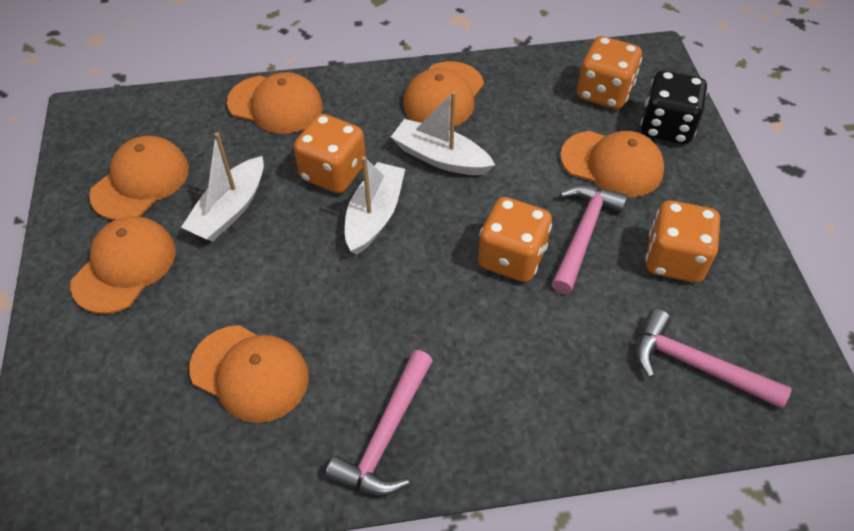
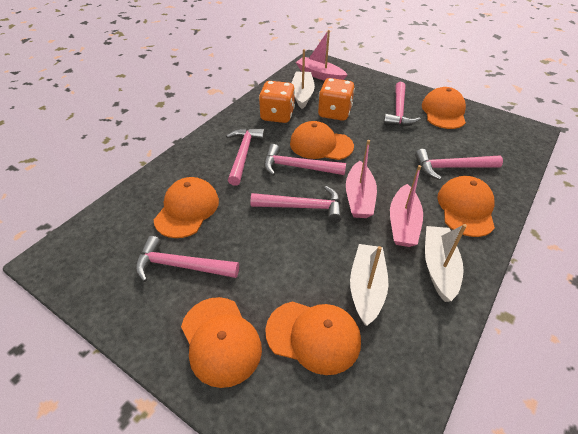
black dice: 1 -> 0
orange dice: 4 -> 2
pink boat: 0 -> 3
pink hammer: 3 -> 6

